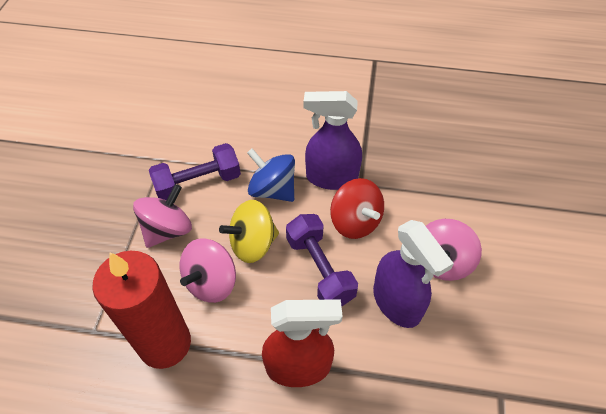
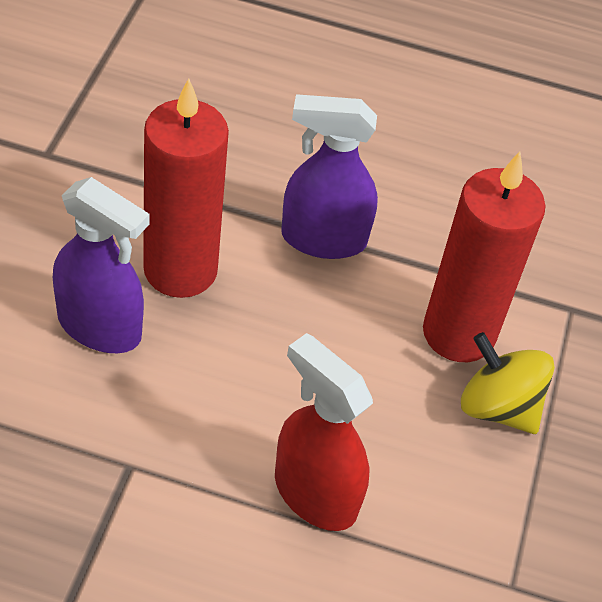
blue spinning top: 1 -> 0
pink spinning top: 3 -> 0
purple dumbbell: 2 -> 0
red candle: 1 -> 2
red spinning top: 1 -> 0

